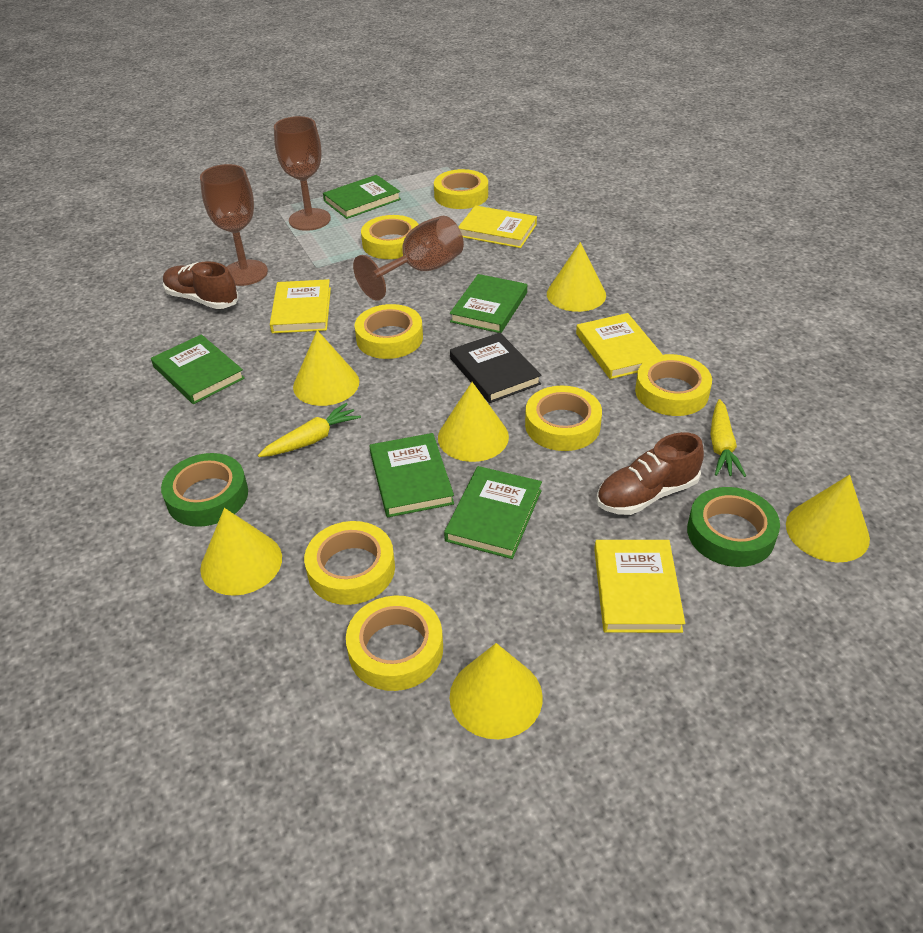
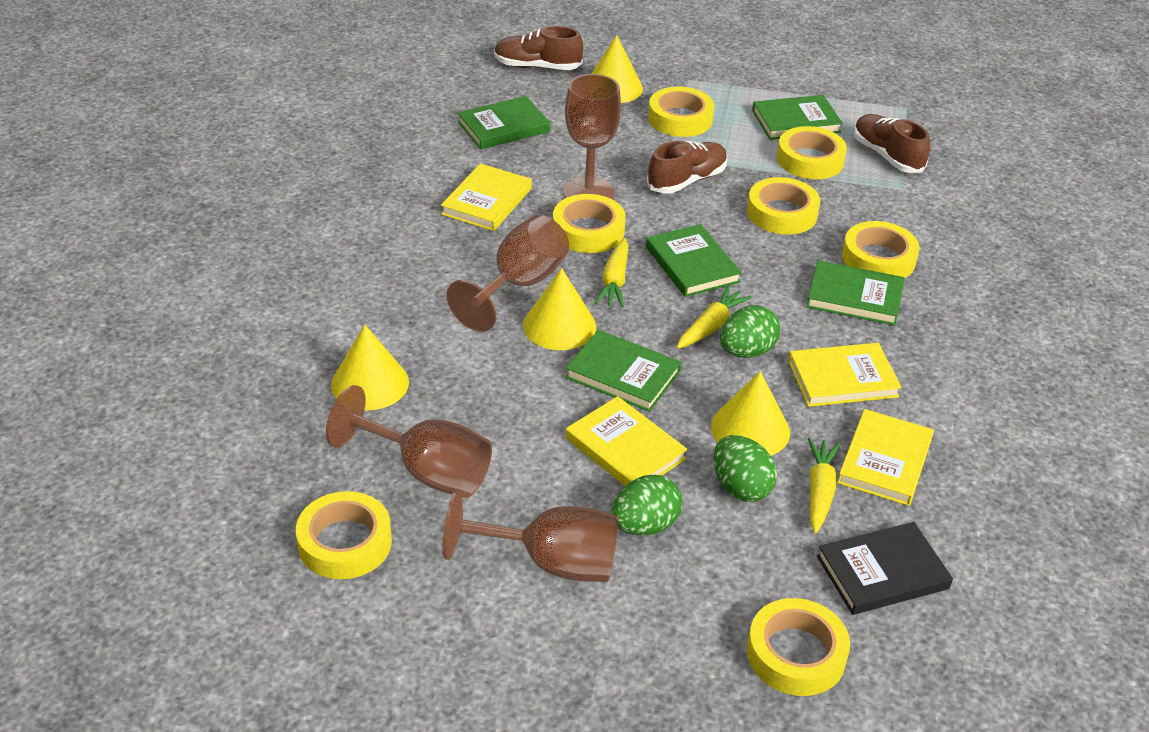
brown goblet: 3 -> 4
brown shoe: 2 -> 3
green egg: 0 -> 3
green tape: 2 -> 0
yellow carrot: 2 -> 3
yellow cone: 6 -> 4

